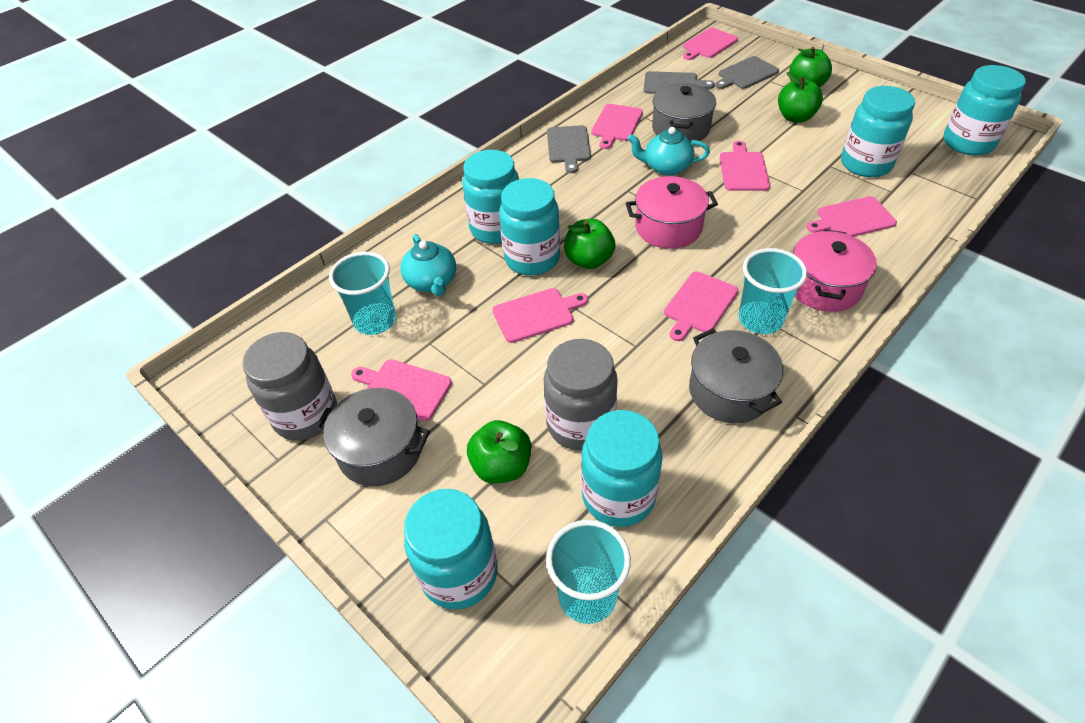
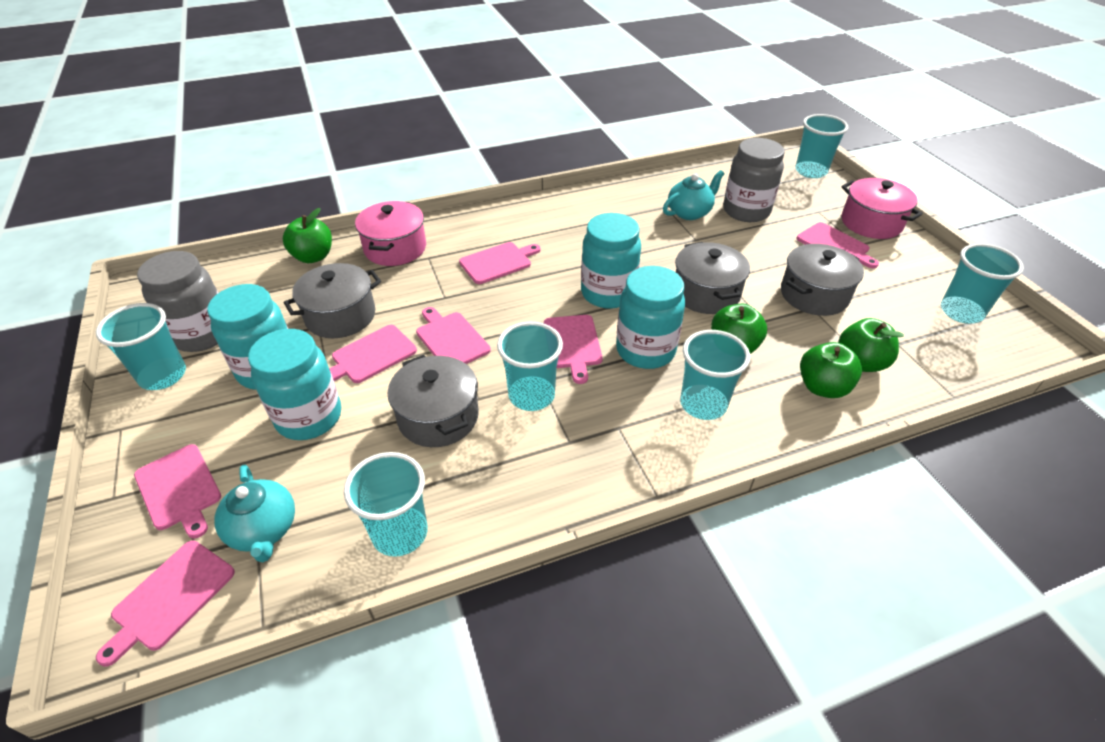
grey cutting board: 3 -> 0
grey pot: 3 -> 4
turquoise cup: 3 -> 6
turquoise jar: 6 -> 4

